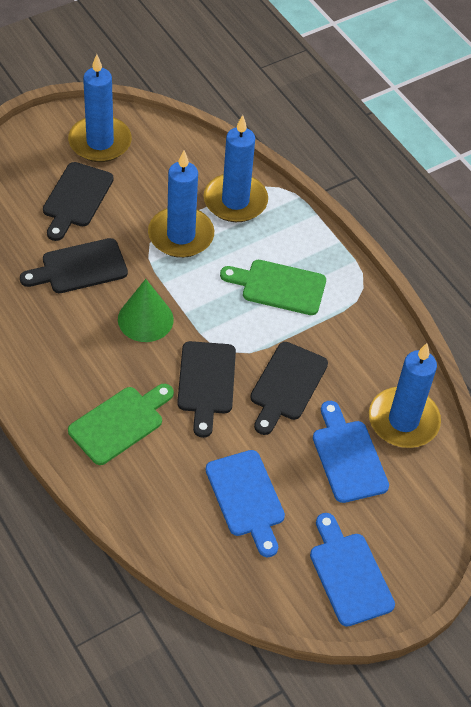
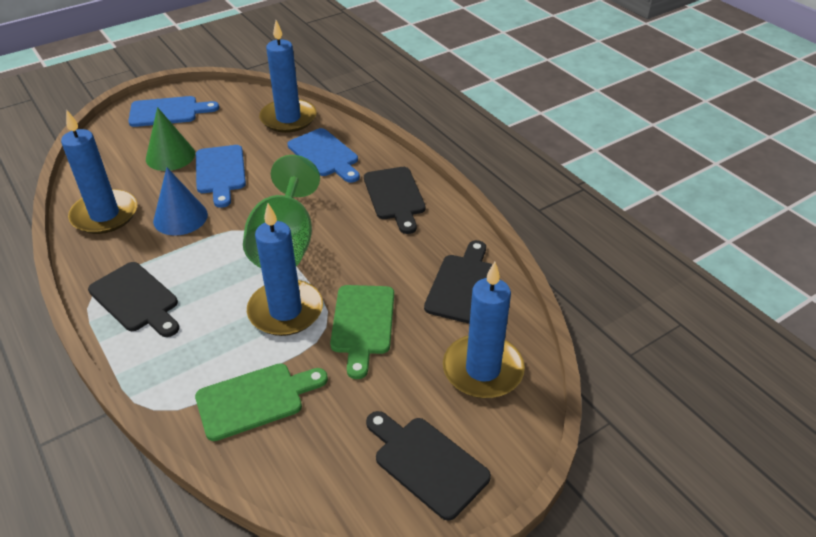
blue cone: 0 -> 1
green goblet: 0 -> 1

